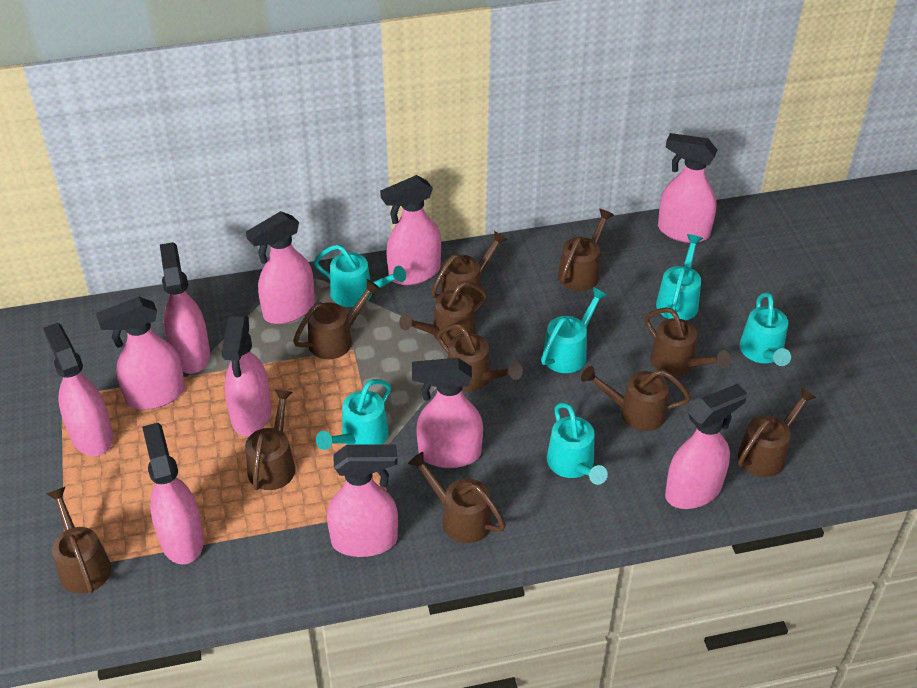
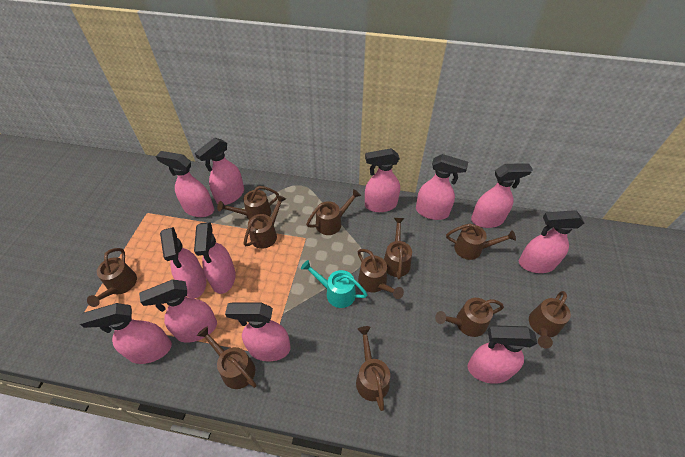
pink spray bottle: 11 -> 12
turquoise watering can: 6 -> 1

